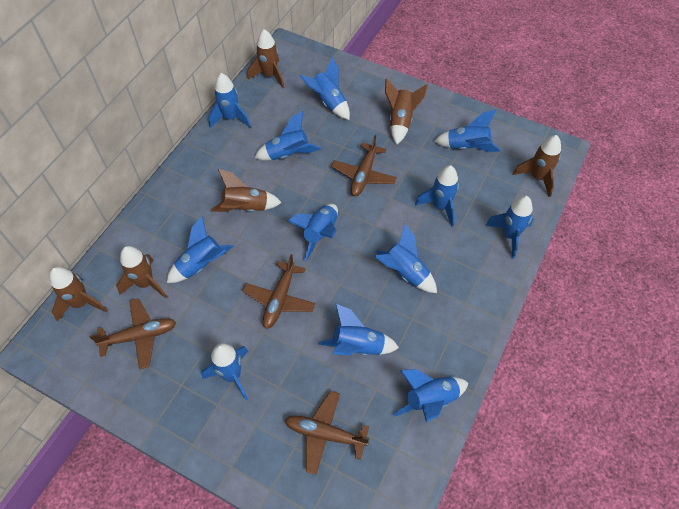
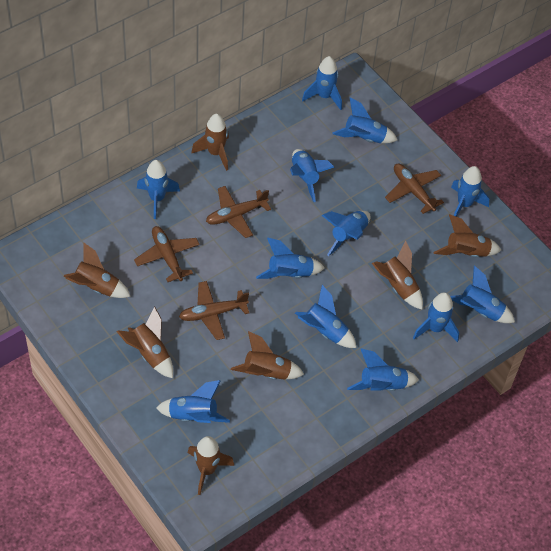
brown rocket: 6 -> 7

